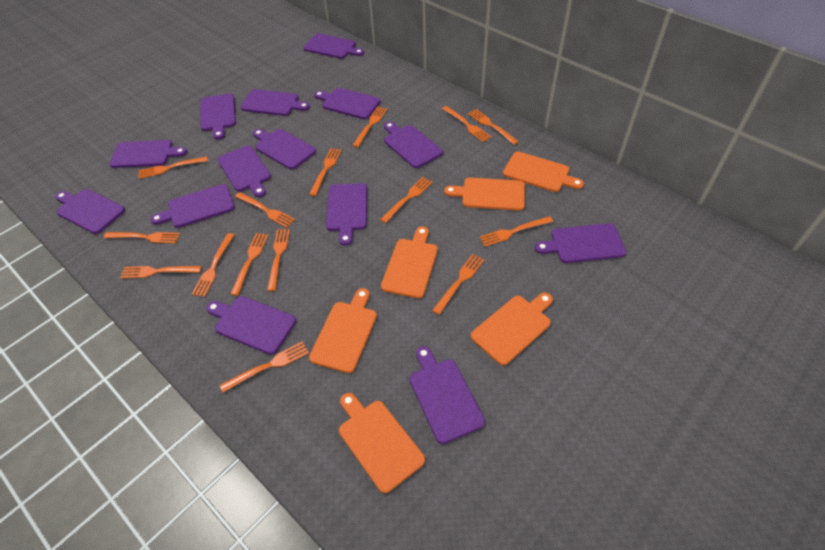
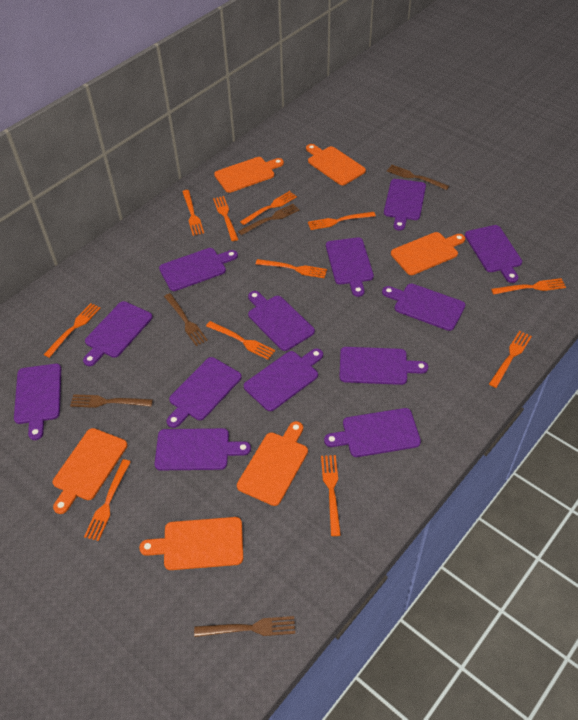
brown fork: 0 -> 5
orange fork: 15 -> 11
purple cutting board: 14 -> 13

